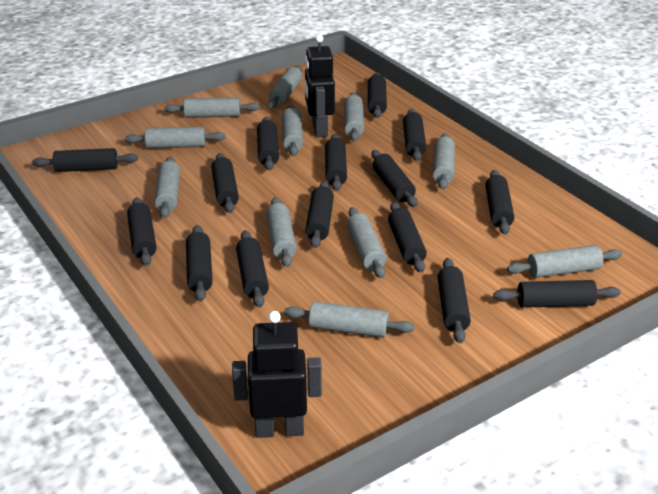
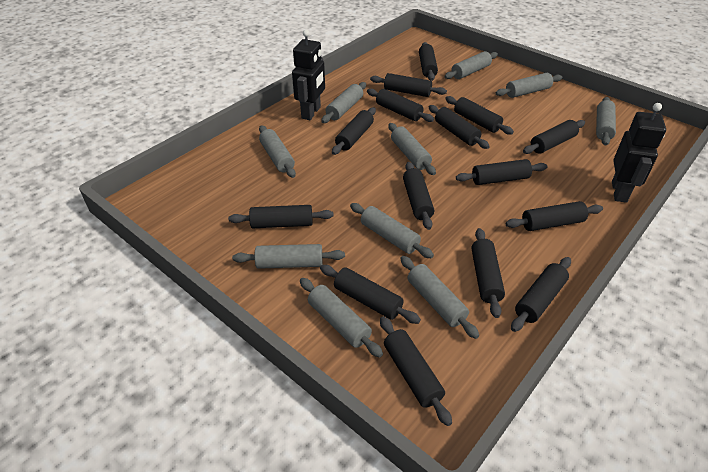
grey rolling pin: 11 -> 10

